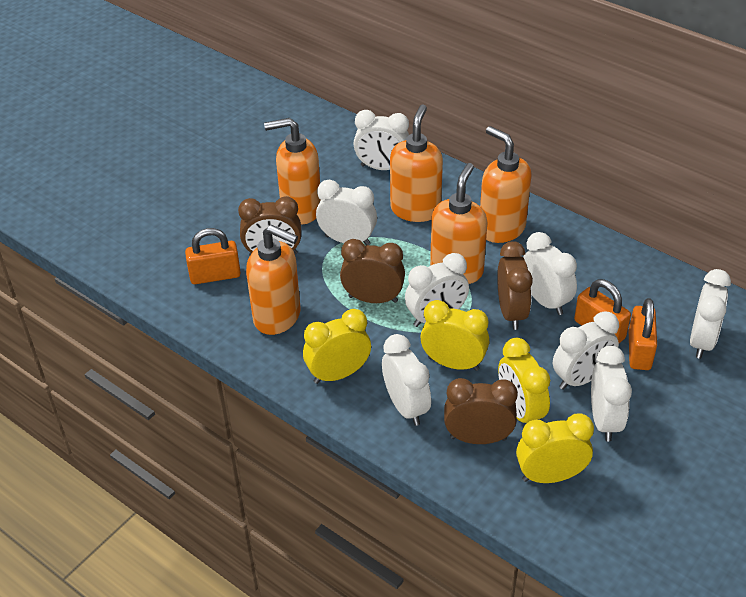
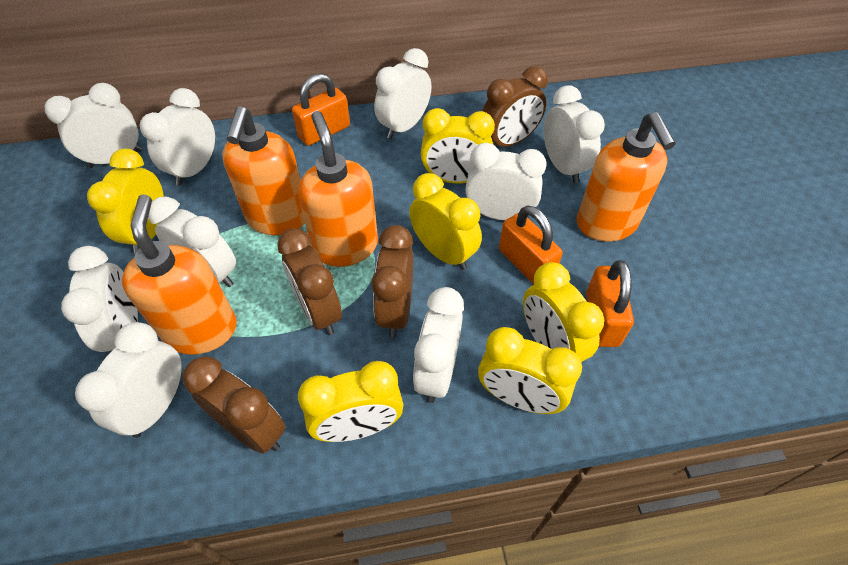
orange soap dispenser: 5 -> 4
white clock: 8 -> 9
yellow clock: 4 -> 6

